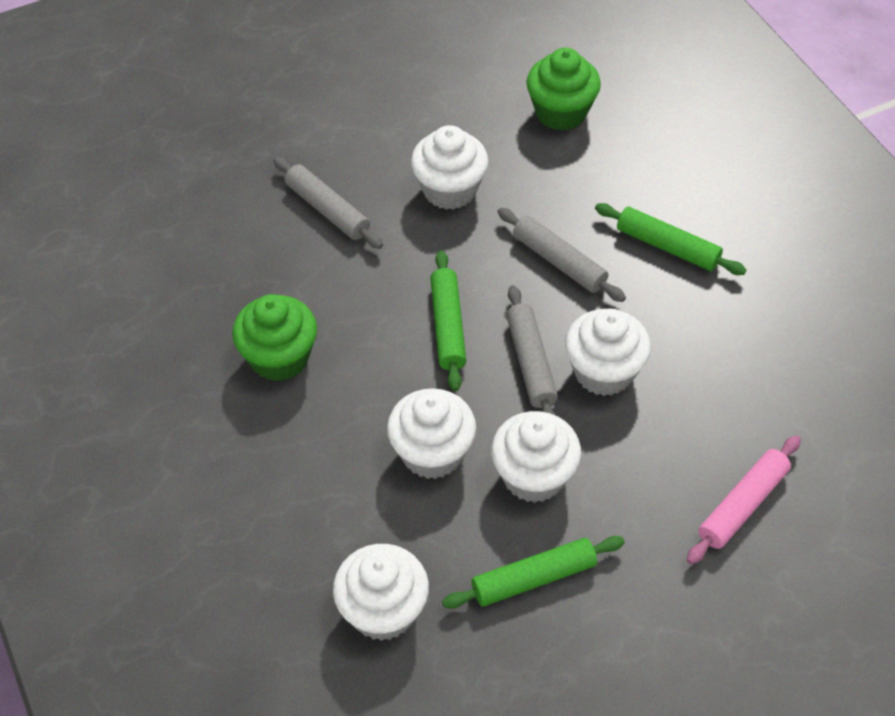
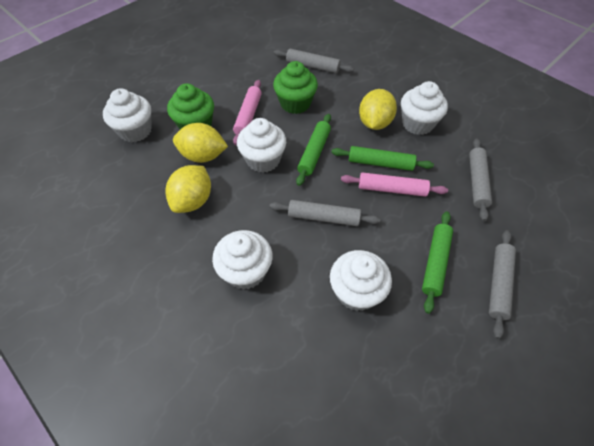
grey rolling pin: 3 -> 4
pink rolling pin: 1 -> 2
yellow lemon: 0 -> 3

